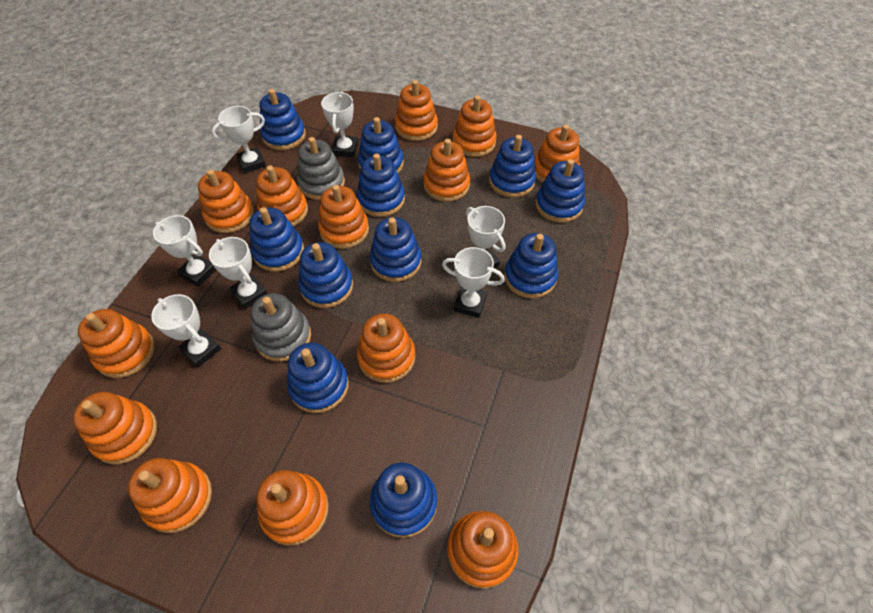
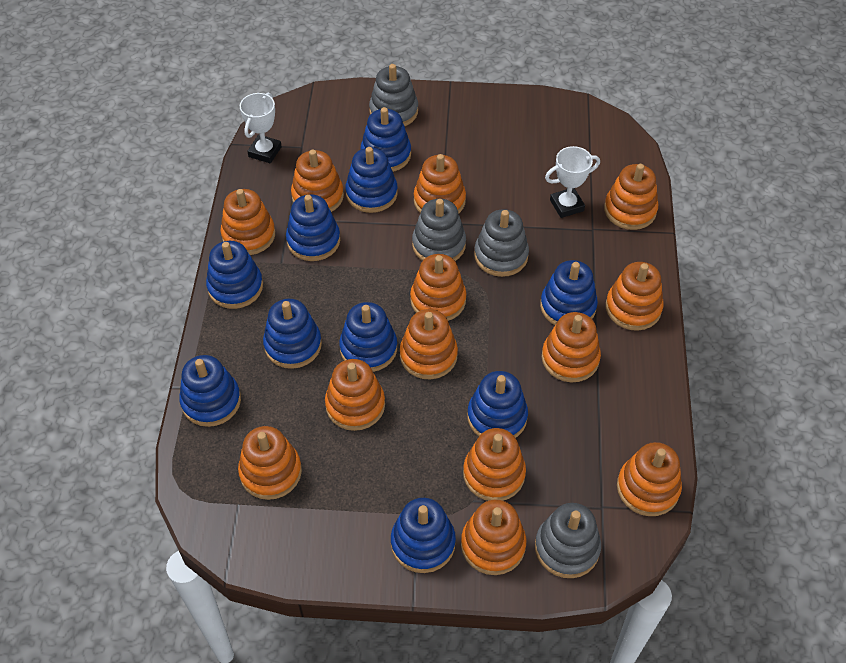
blue stacking toy: 11 -> 10
grey stacking toy: 2 -> 4
white trophy: 7 -> 2

